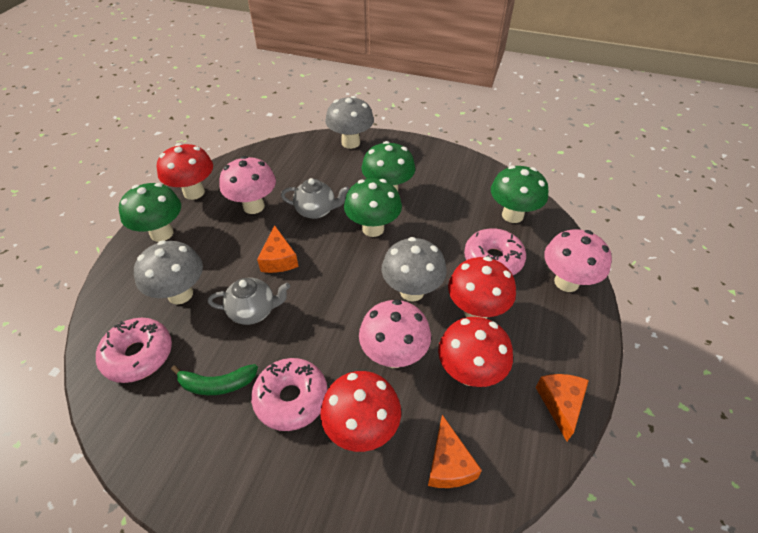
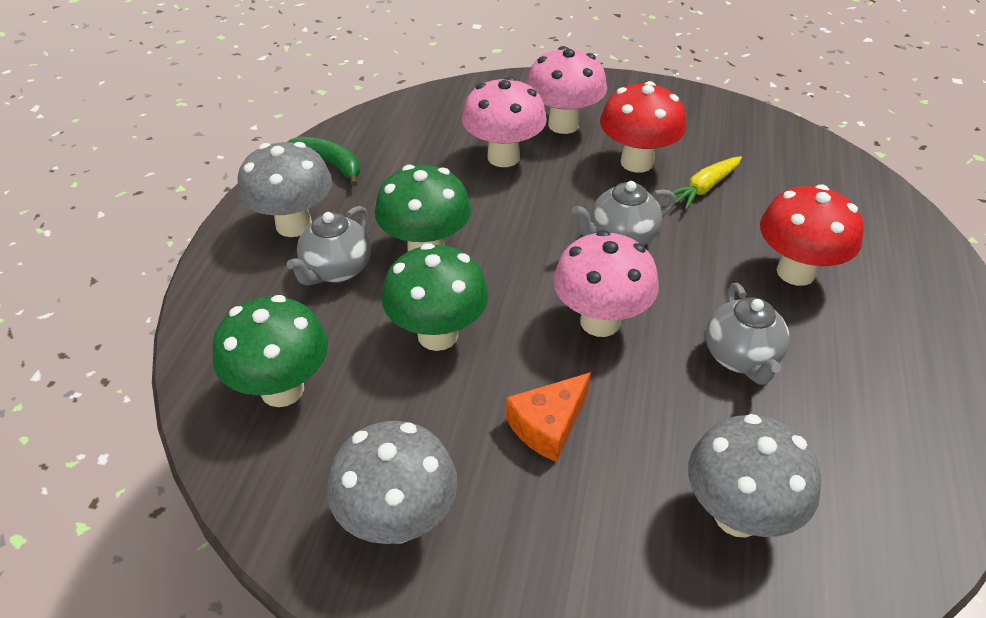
green mushroom: 4 -> 3
grey teapot: 2 -> 3
orange cheese: 3 -> 1
pink donut: 3 -> 0
red mushroom: 4 -> 2
yellow carrot: 0 -> 1

